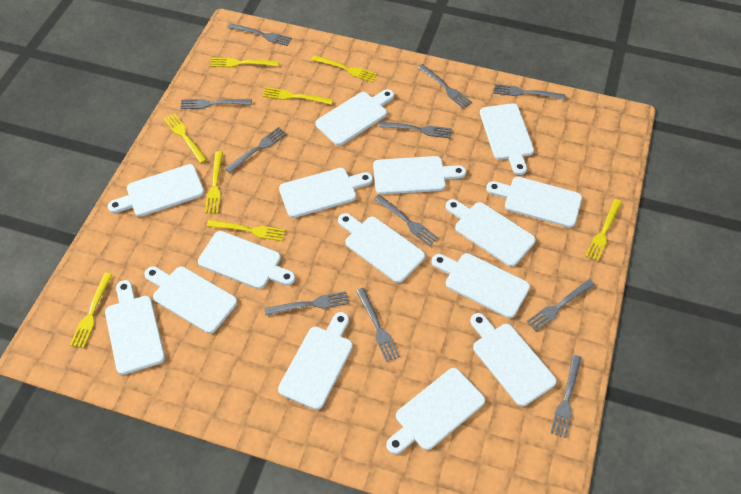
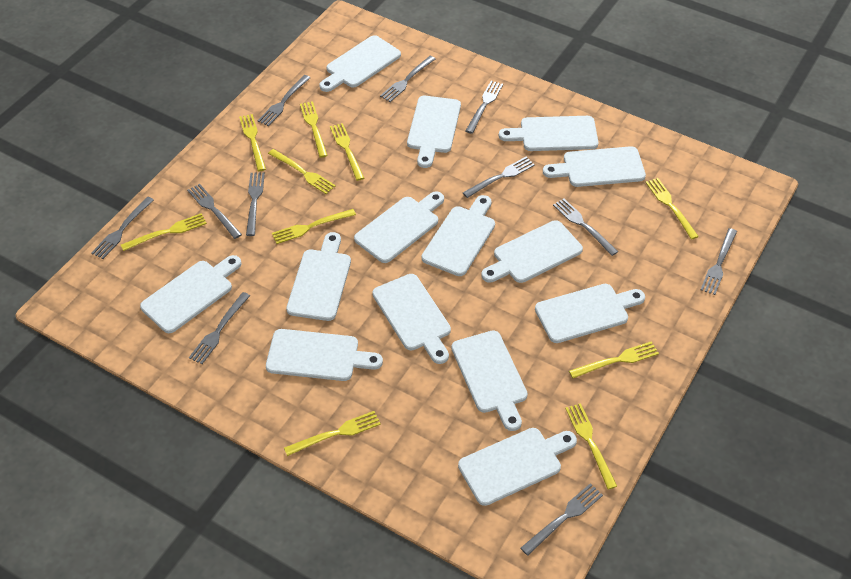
white cutting board: 15 -> 14
yellow fork: 8 -> 10

